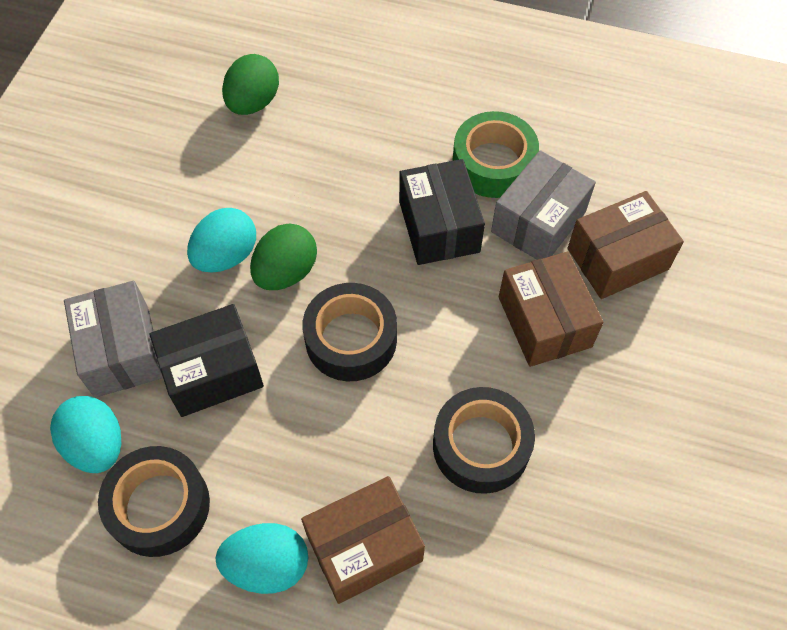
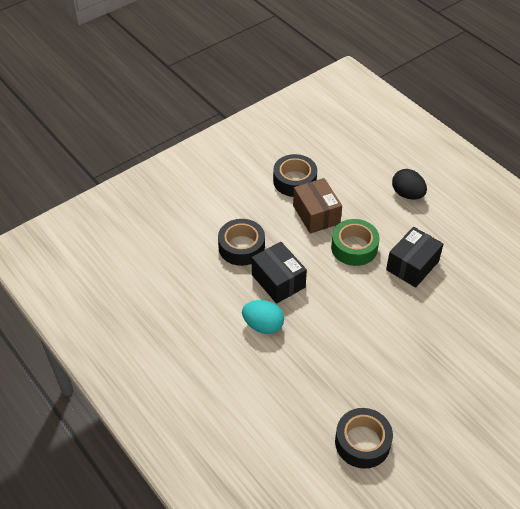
black egg: 0 -> 1
brown box: 3 -> 1
green egg: 2 -> 0
grey box: 2 -> 0
turquoise egg: 3 -> 1

